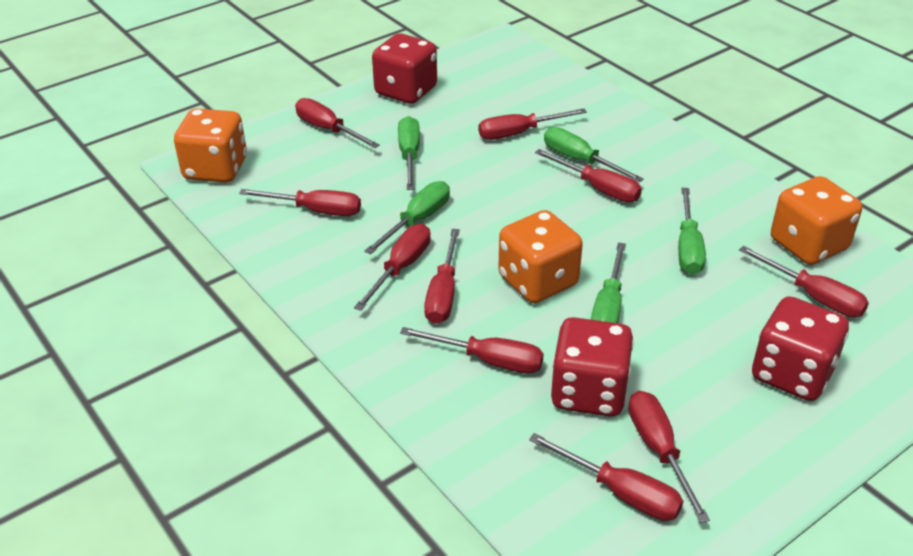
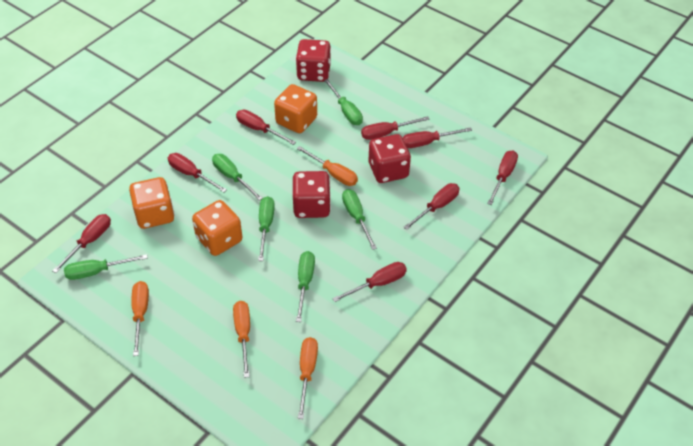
green screwdriver: 5 -> 6
orange screwdriver: 0 -> 4
red screwdriver: 10 -> 8

